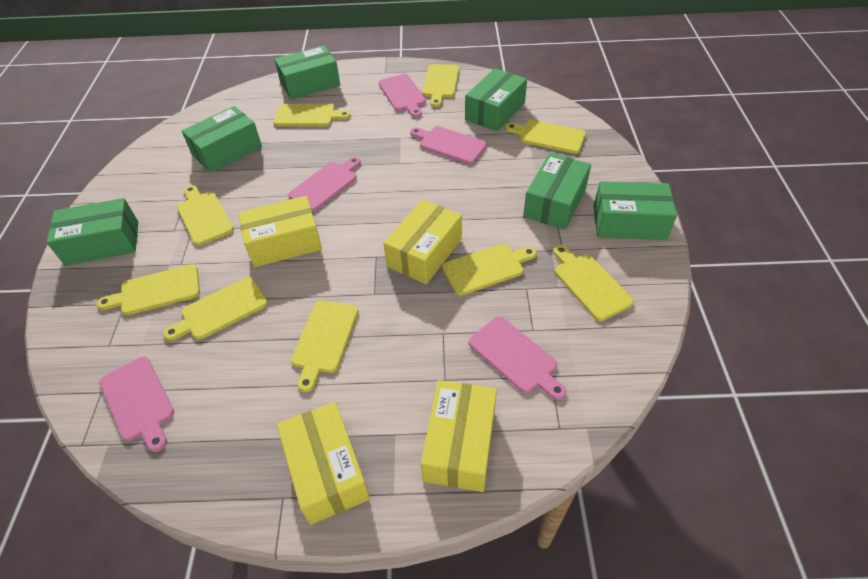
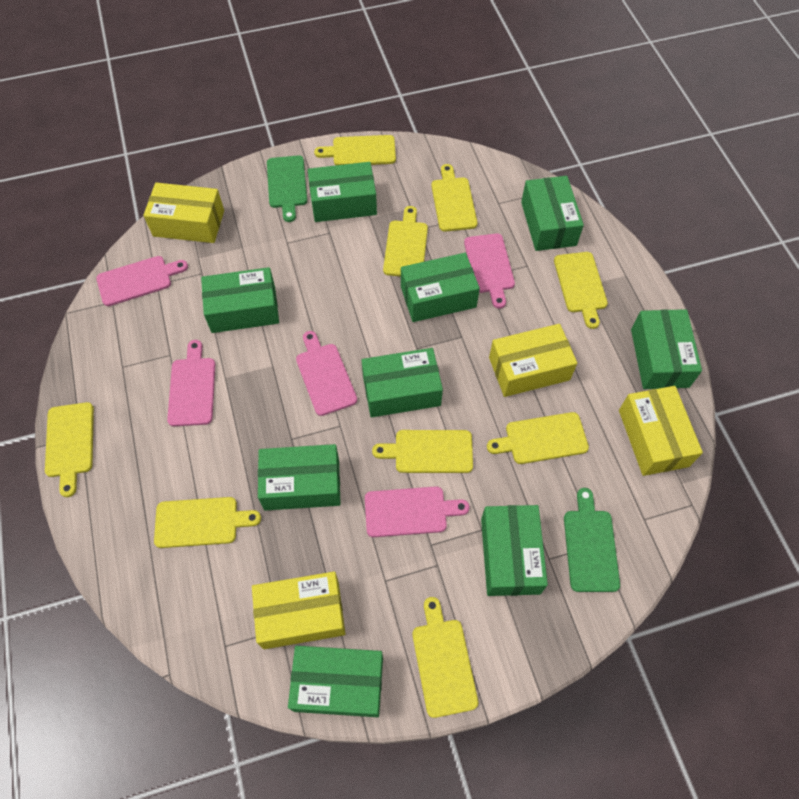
green box: 6 -> 9
green cutting board: 0 -> 2

